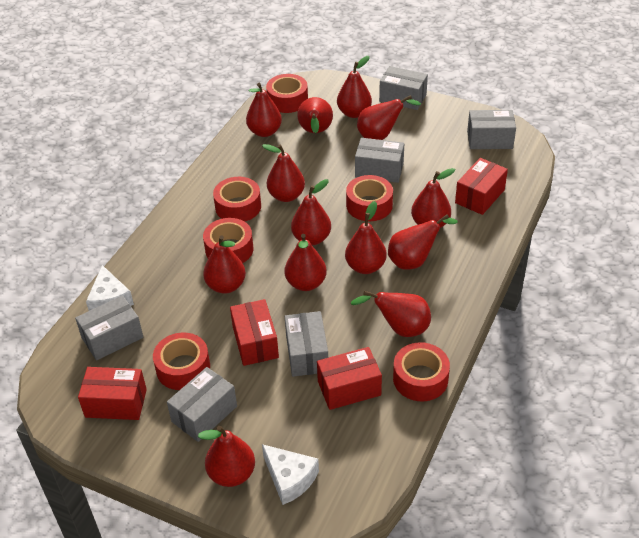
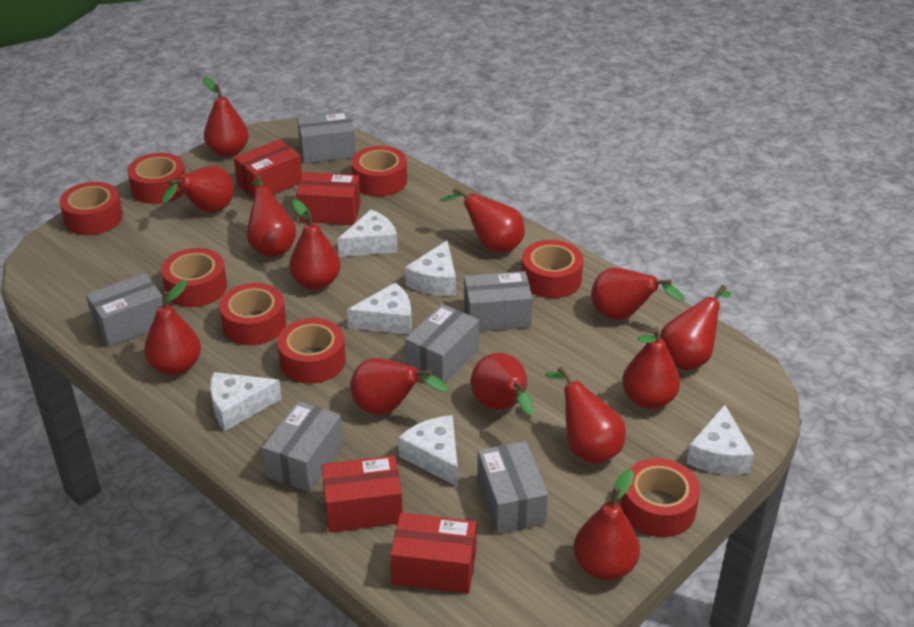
red tape: 6 -> 8
white cheese: 2 -> 6

